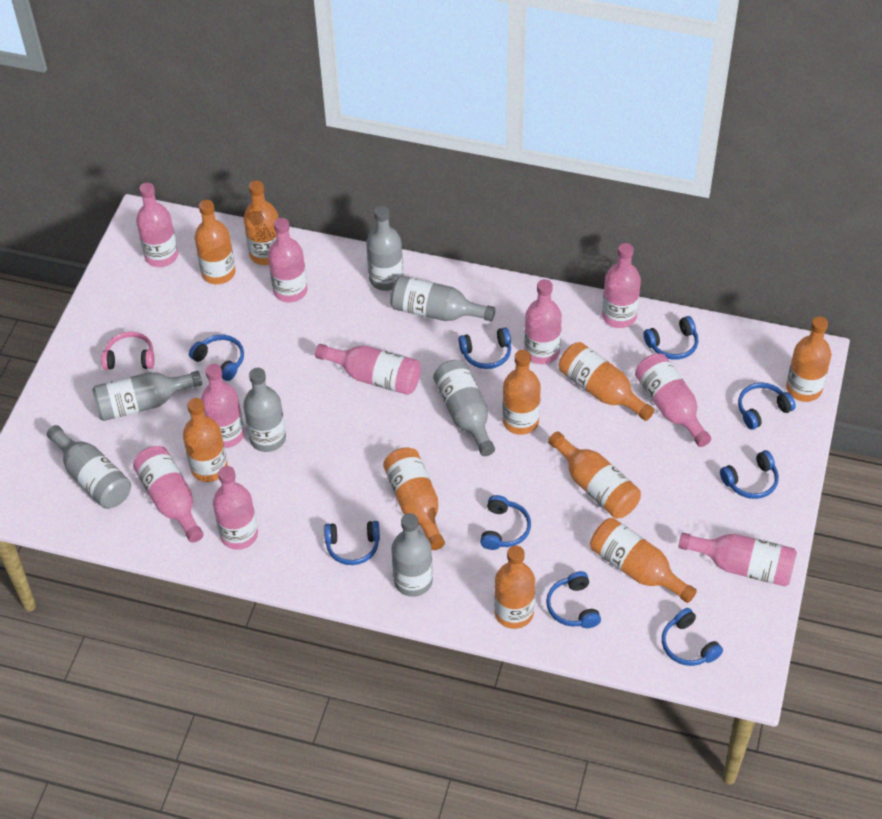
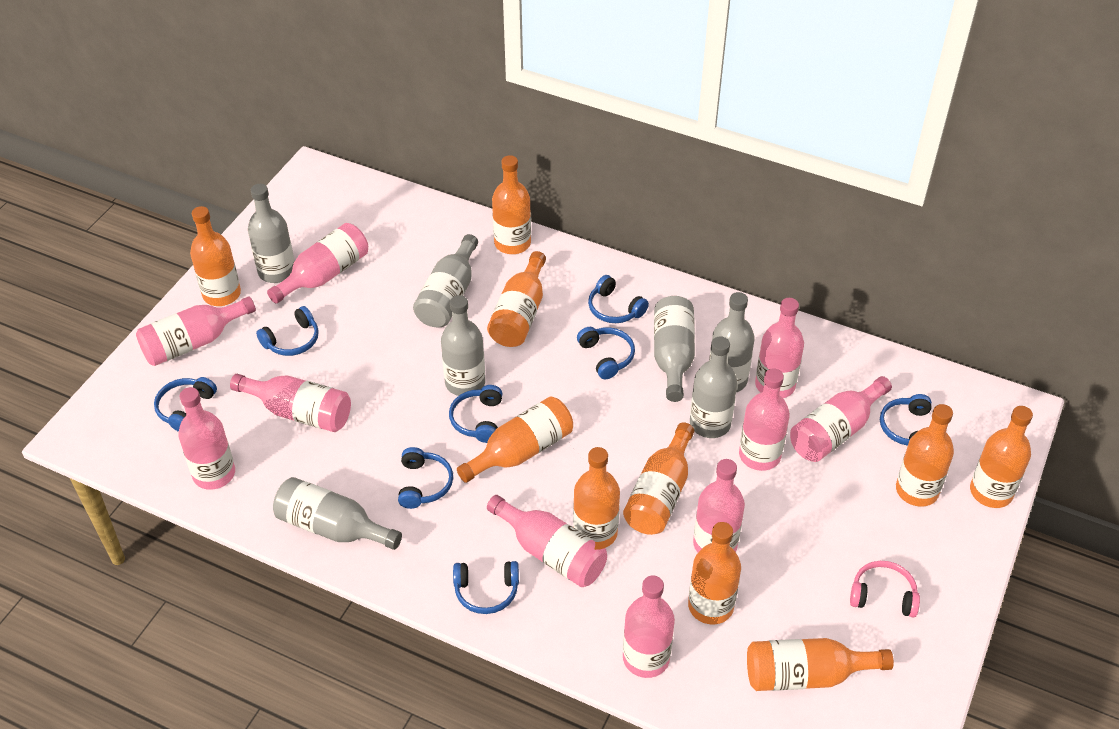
blue headphones: 9 -> 8

